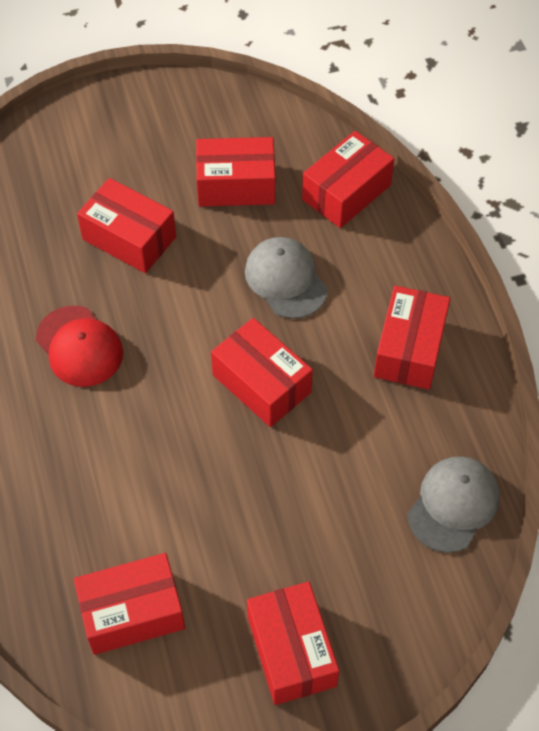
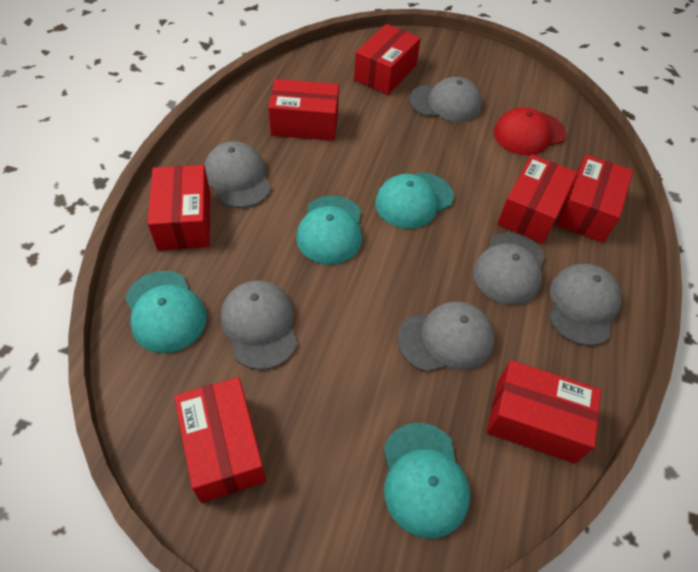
grey cap: 2 -> 6
turquoise cap: 0 -> 4

